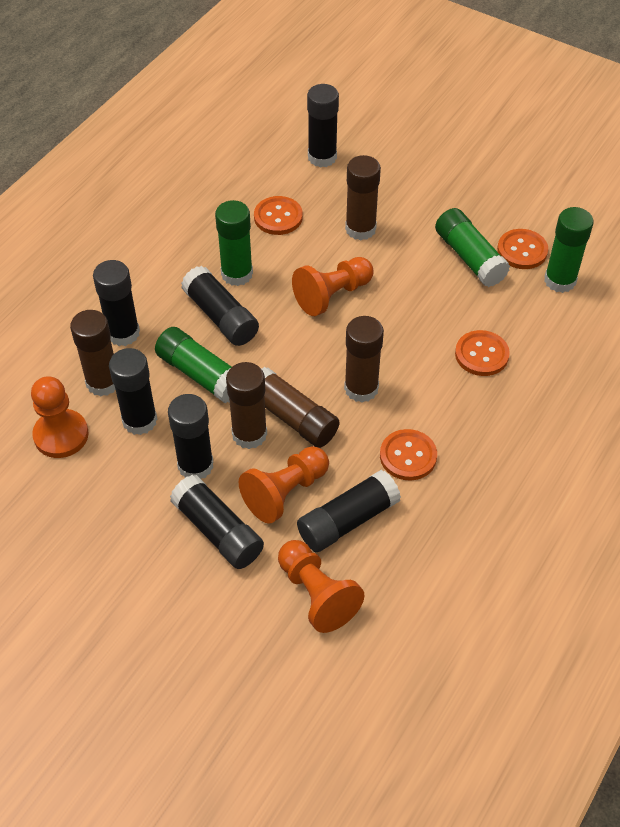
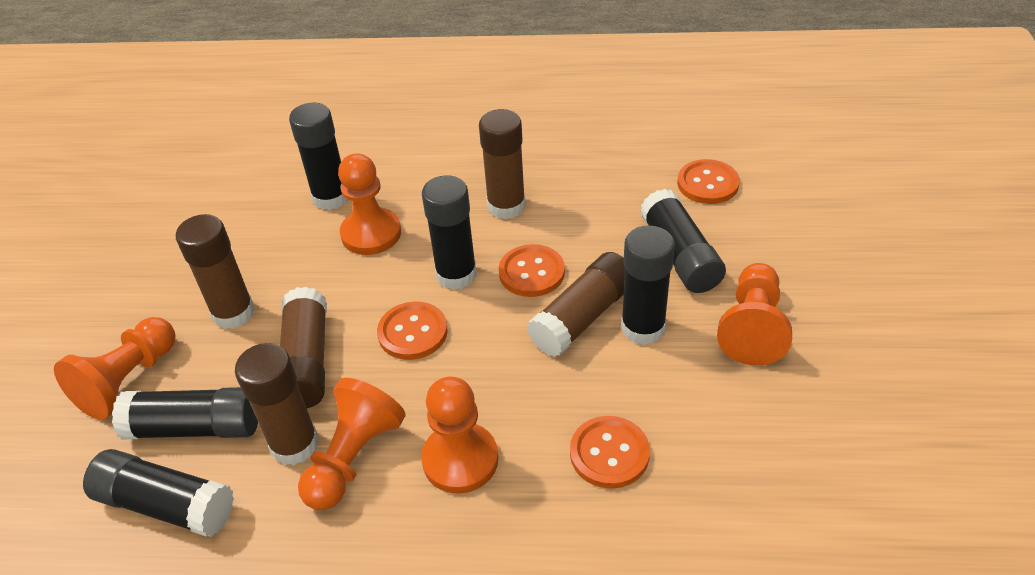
black glue stick: 7 -> 6
green glue stick: 4 -> 0
orange pawn: 4 -> 5

